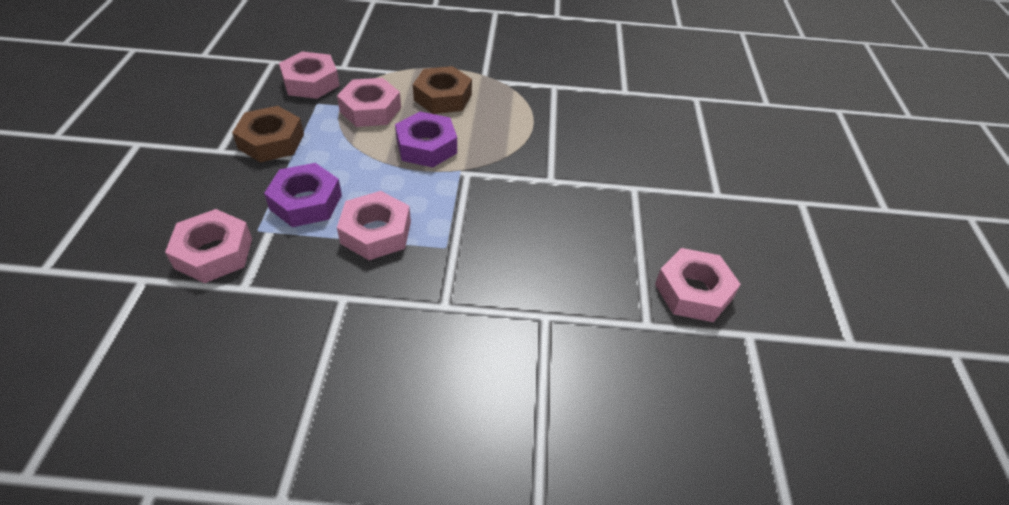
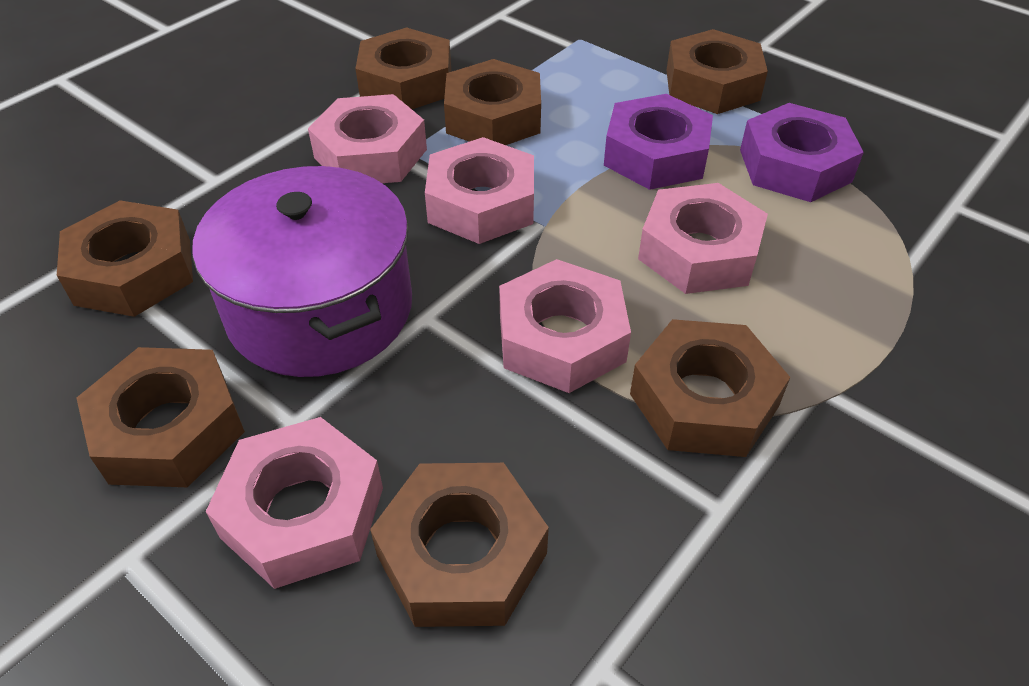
brown nut: 2 -> 7
purple pot: 0 -> 1

